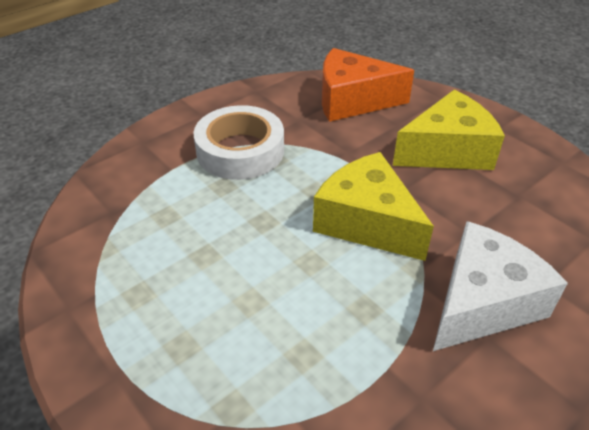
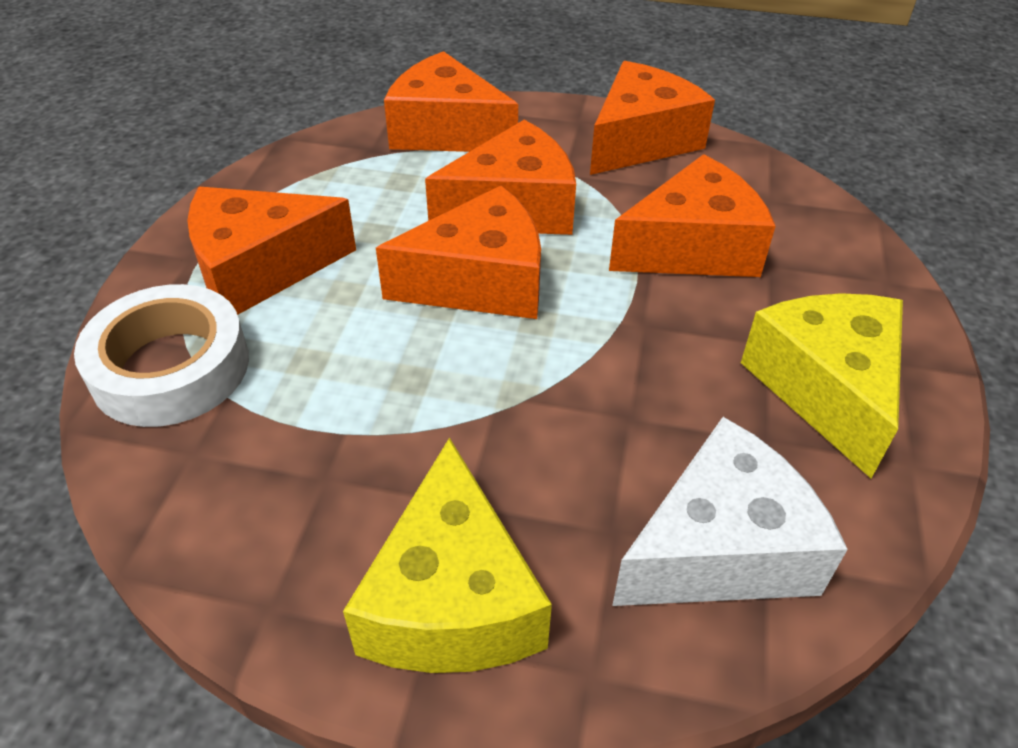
orange cheese: 1 -> 6

